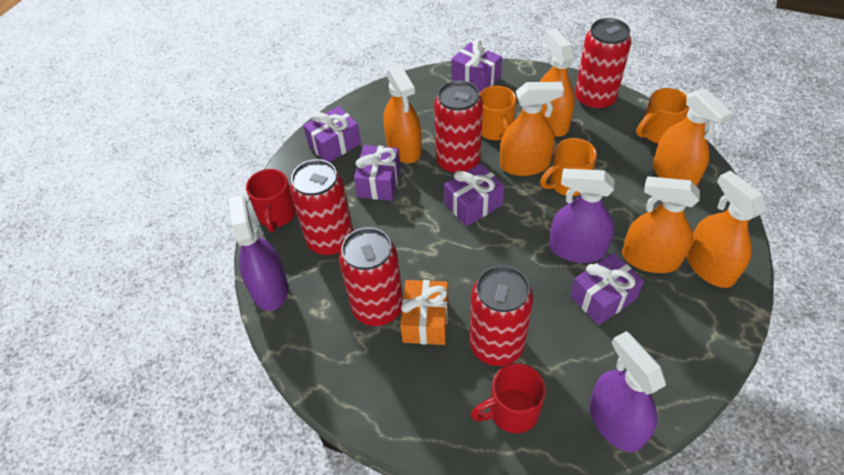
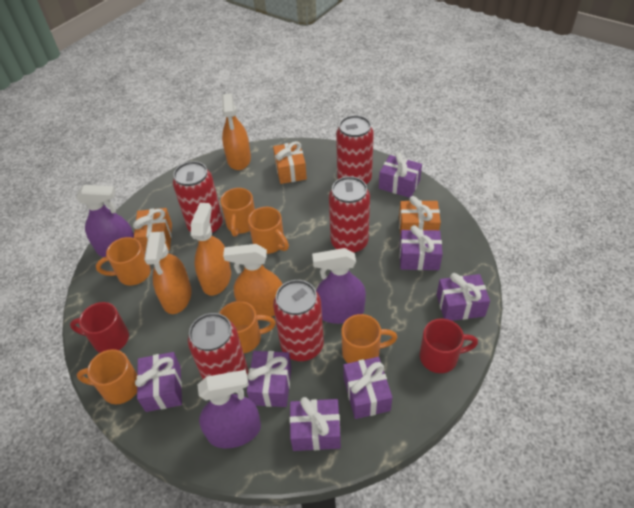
orange gift: 1 -> 3
orange mug: 3 -> 6
orange spray bottle: 6 -> 4
purple gift: 5 -> 7

